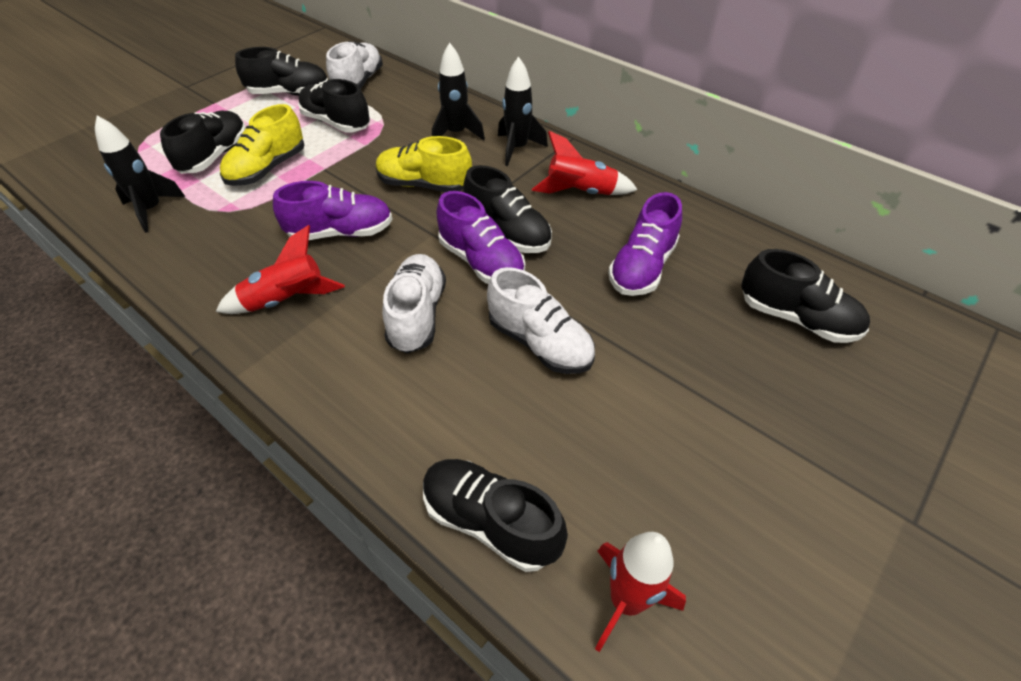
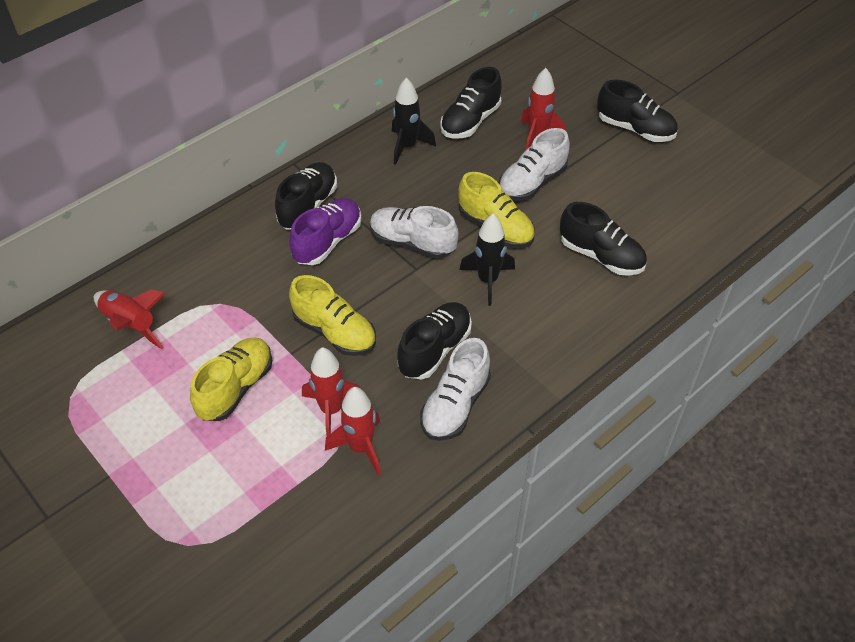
black rocket: 3 -> 2
black shoe: 6 -> 5
purple shoe: 3 -> 1
red rocket: 3 -> 4
yellow shoe: 2 -> 3

